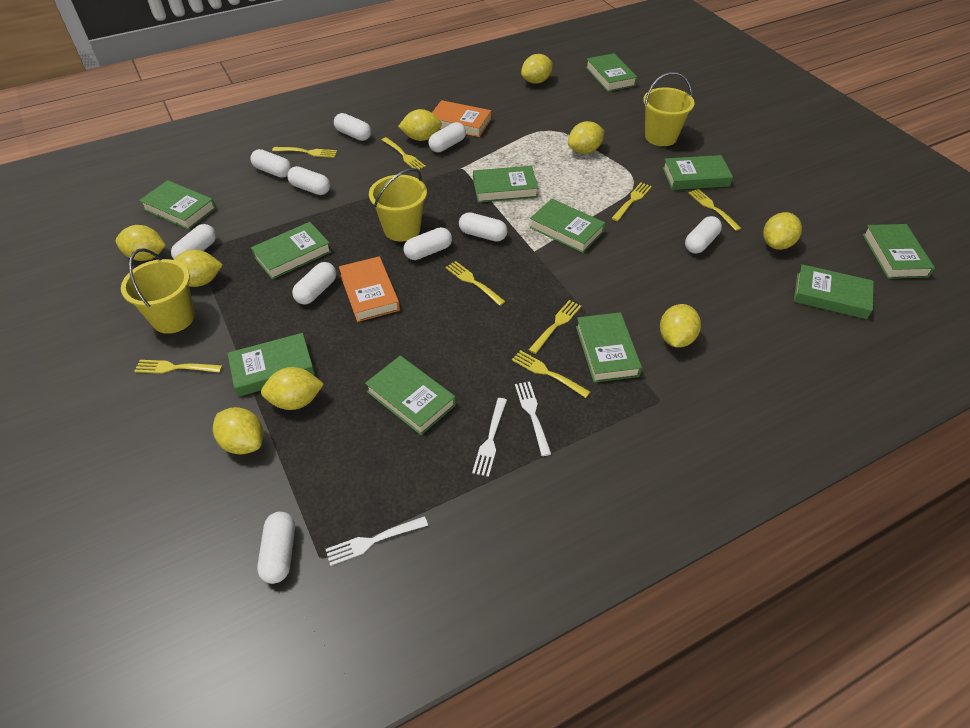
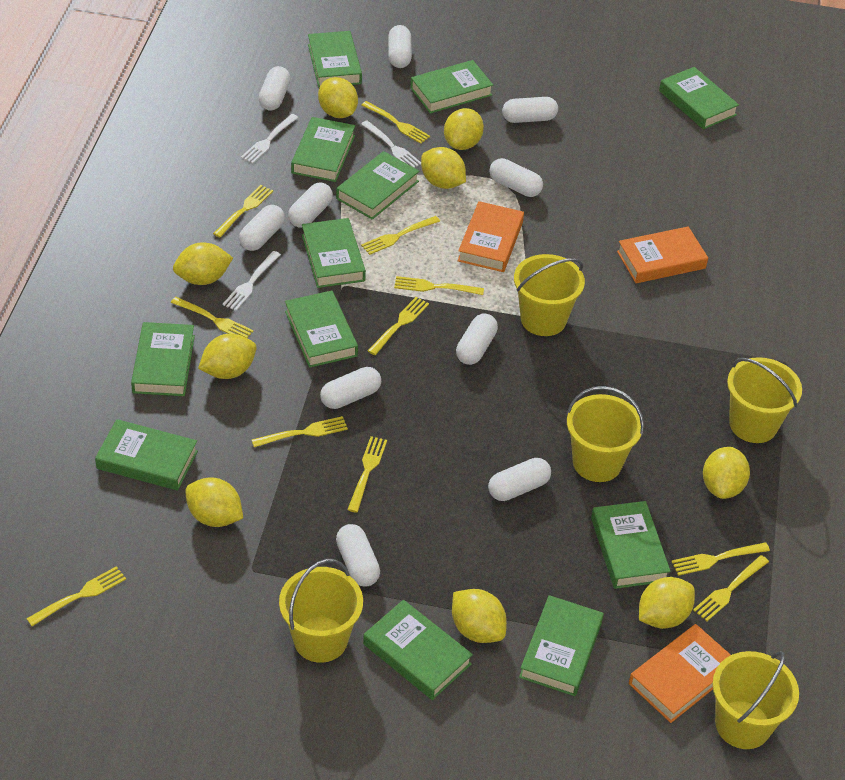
green book: 11 -> 12
orange book: 2 -> 3
yellow bucket: 3 -> 5
yellow fork: 8 -> 11

